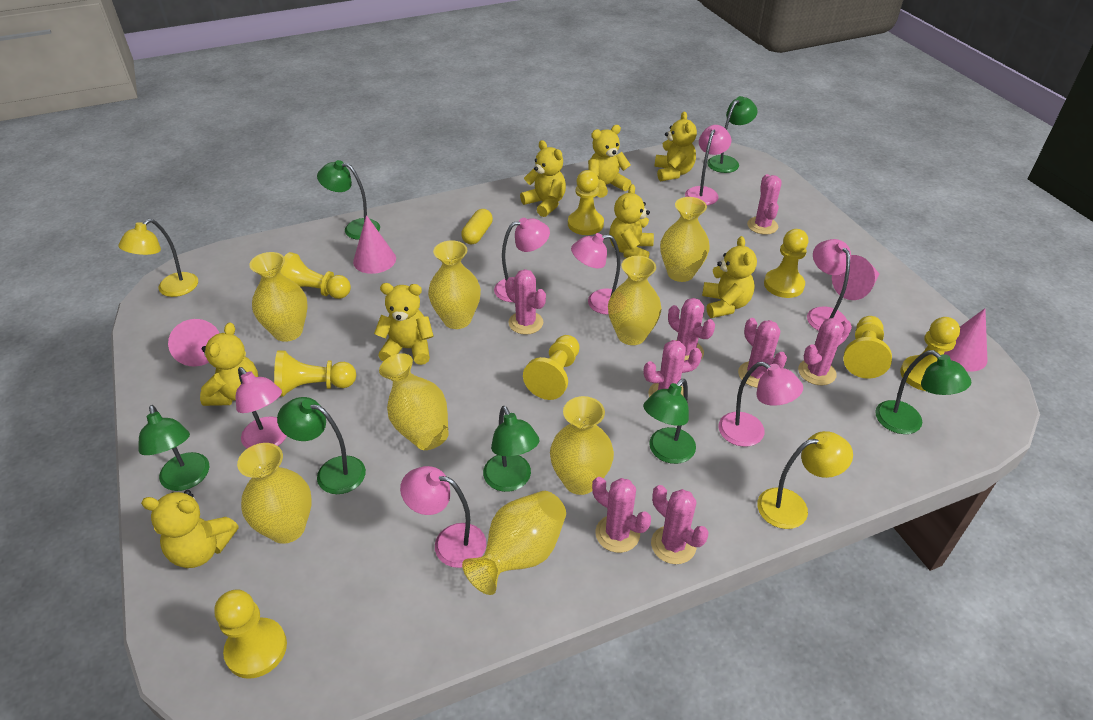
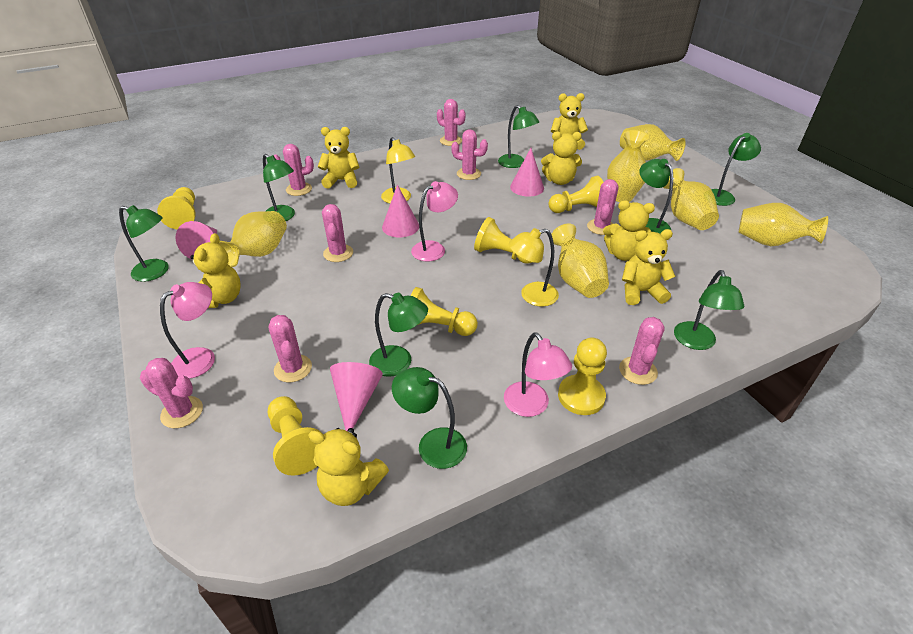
green lamp: 7 -> 8
pink lamp: 7 -> 3
yellow capsule: 1 -> 0
yellow pawn: 8 -> 6
yellow teddy bear: 8 -> 7
yellow vase: 8 -> 6

